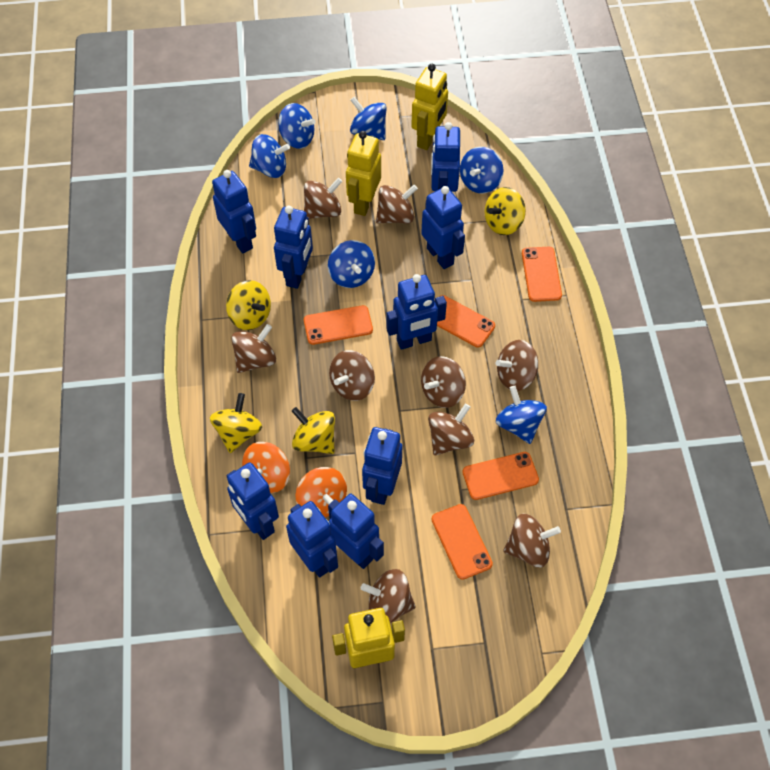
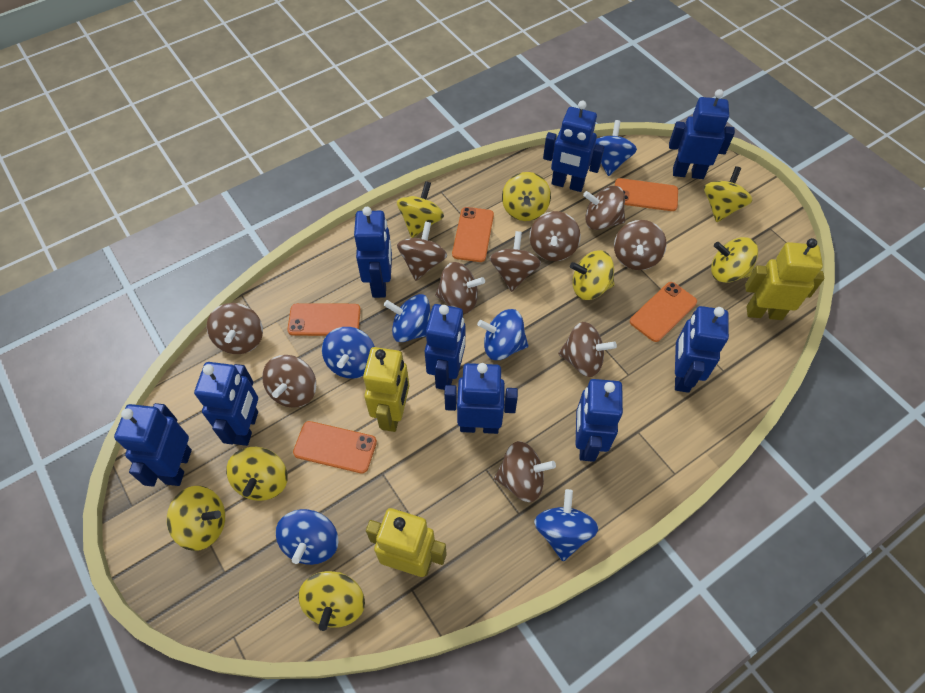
brown spinning top: 9 -> 10
orange spinning top: 2 -> 0
yellow spinning top: 4 -> 8

